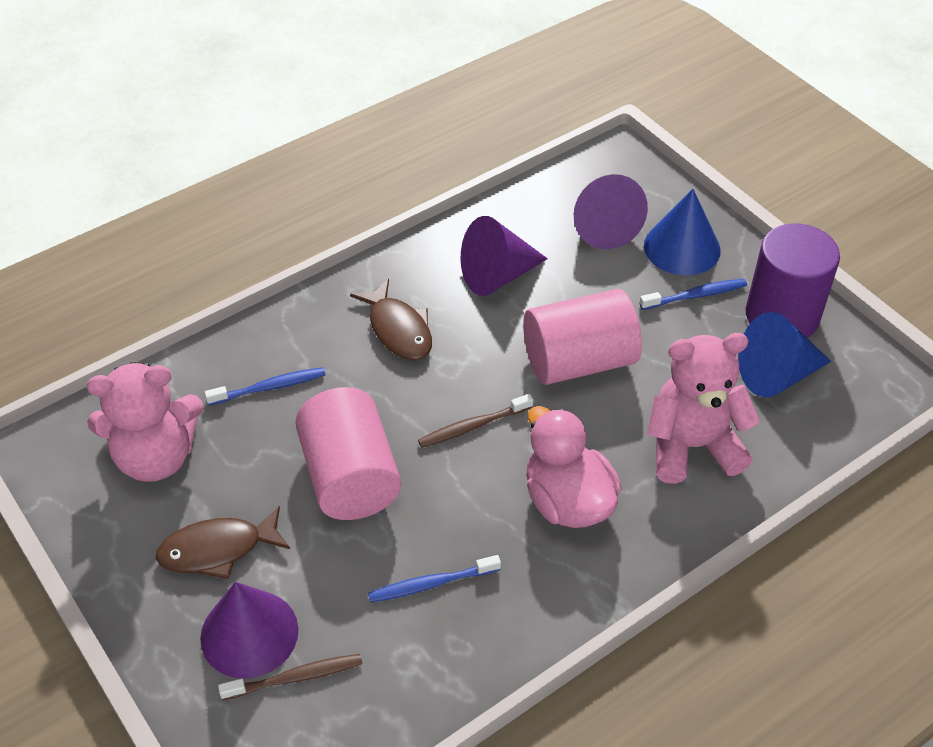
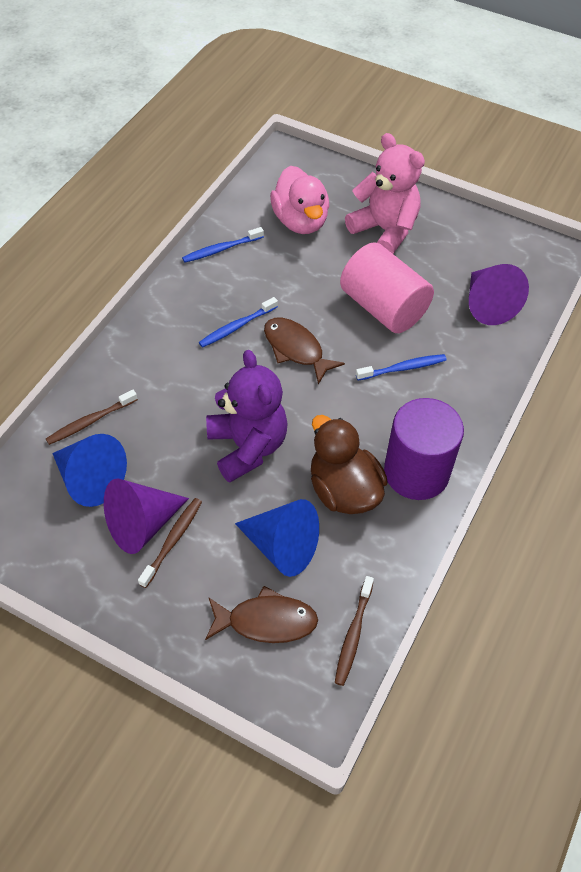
brown duck: 0 -> 1
brown toothbrush: 2 -> 3
pink cylinder: 2 -> 1
pink teddy bear: 2 -> 1
purple cone: 3 -> 2
purple teddy bear: 0 -> 1

